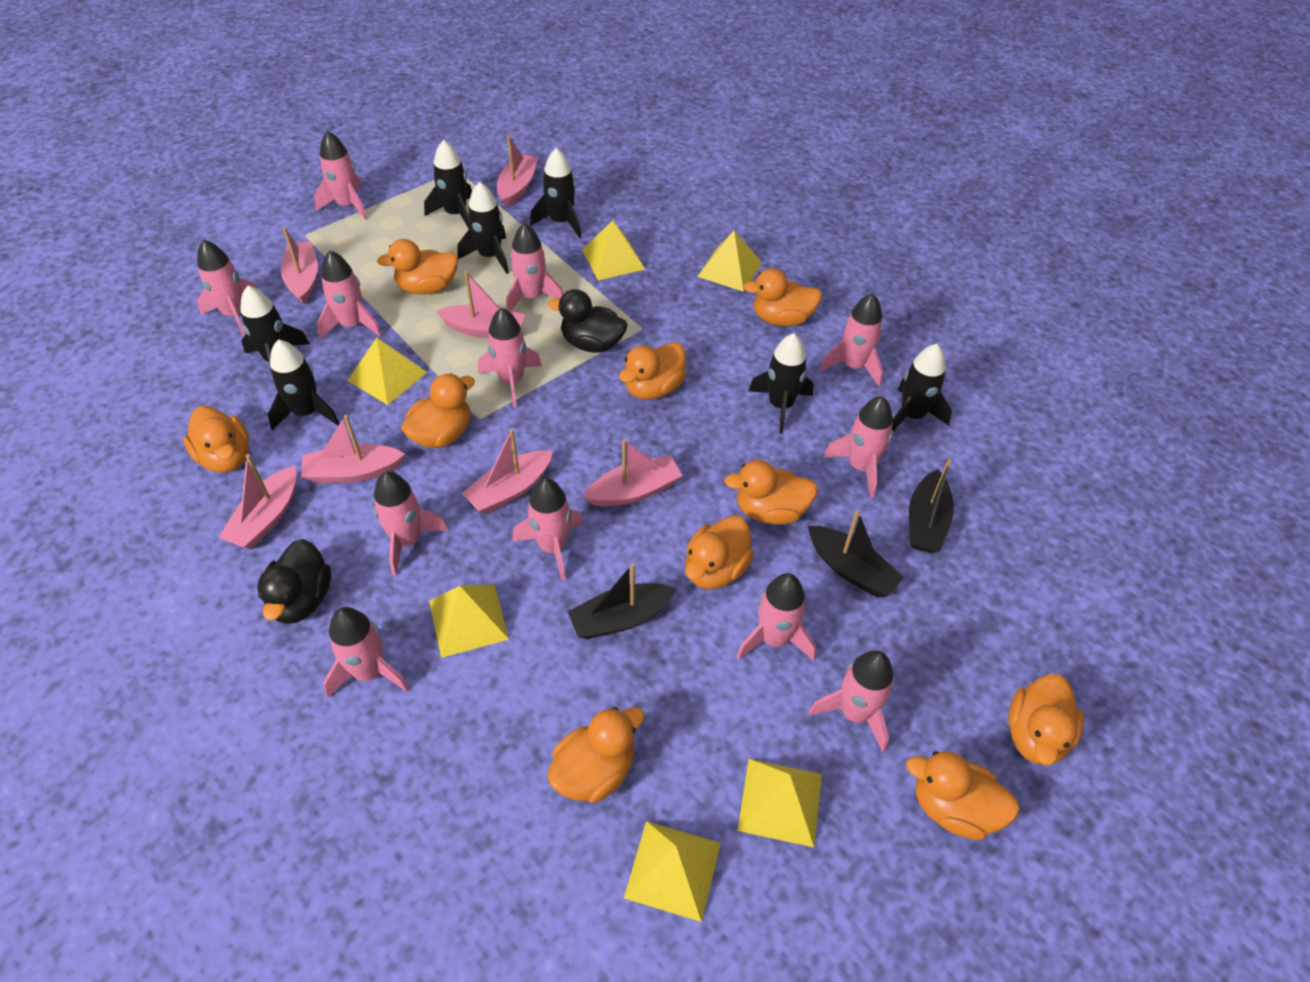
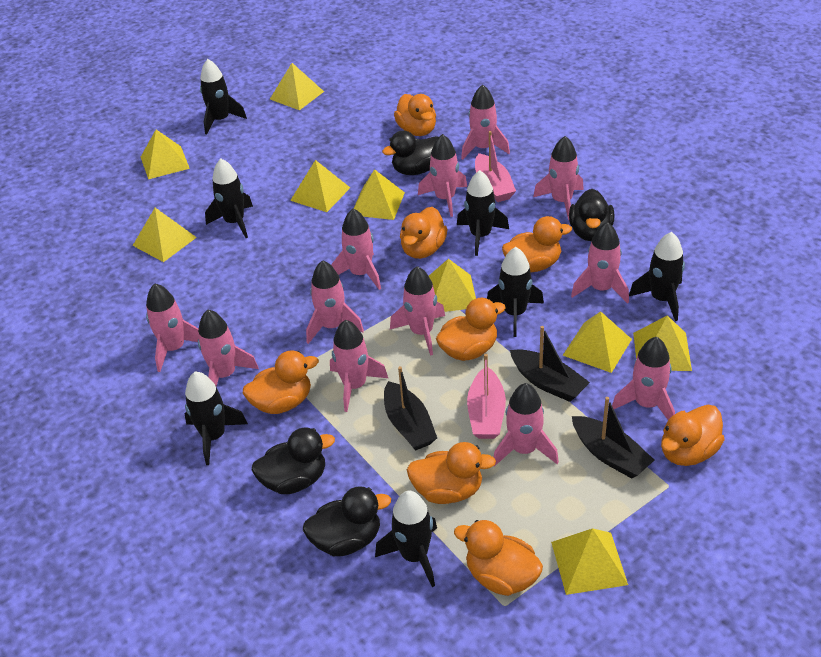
black duck: 2 -> 4
orange duck: 10 -> 8
pink boat: 7 -> 2
yellow pyramid: 6 -> 9

